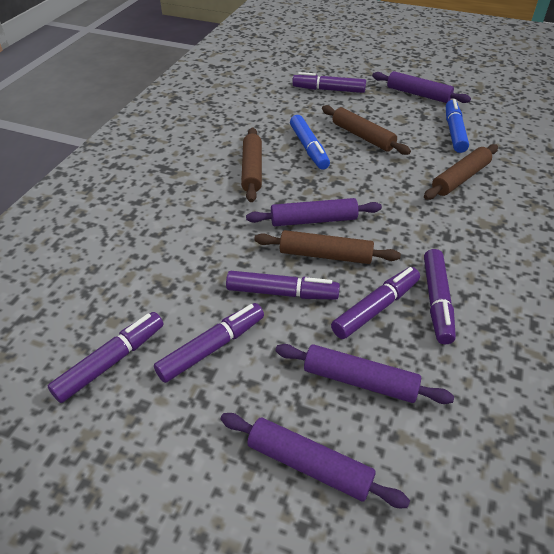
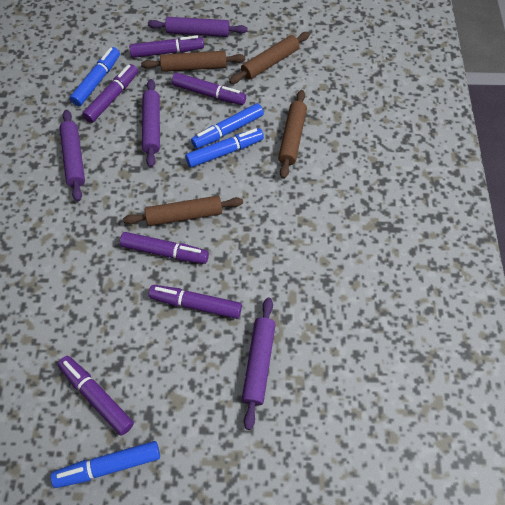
blue marker: 2 -> 4

